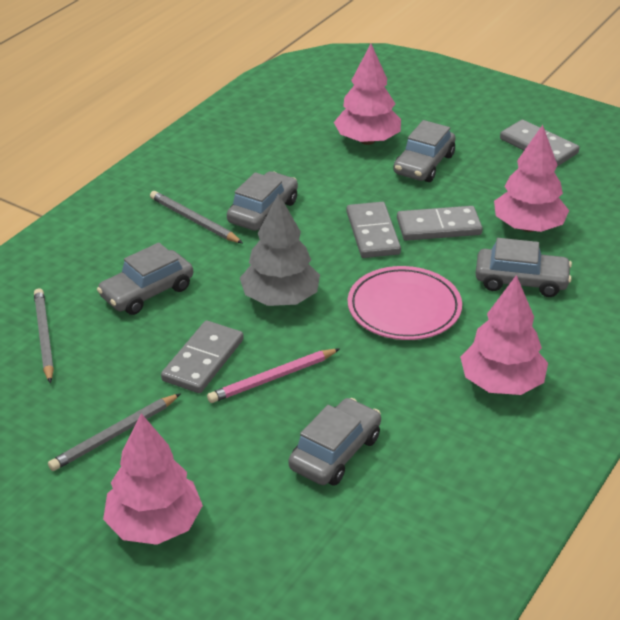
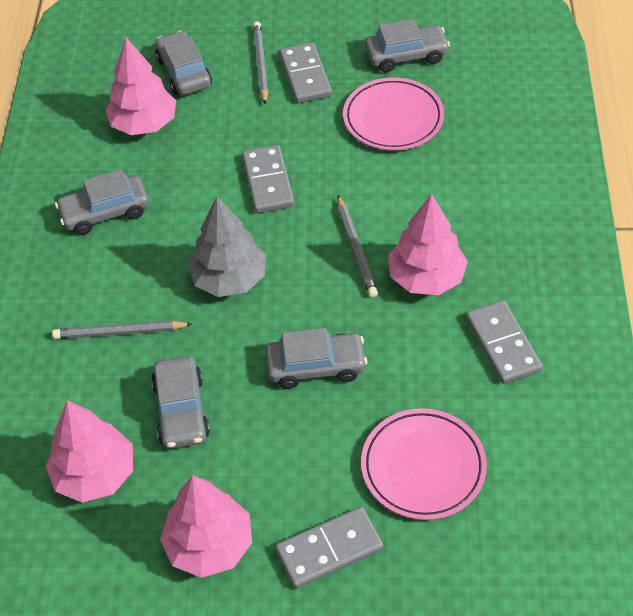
pink pencil: 1 -> 0
pink plate: 1 -> 2

